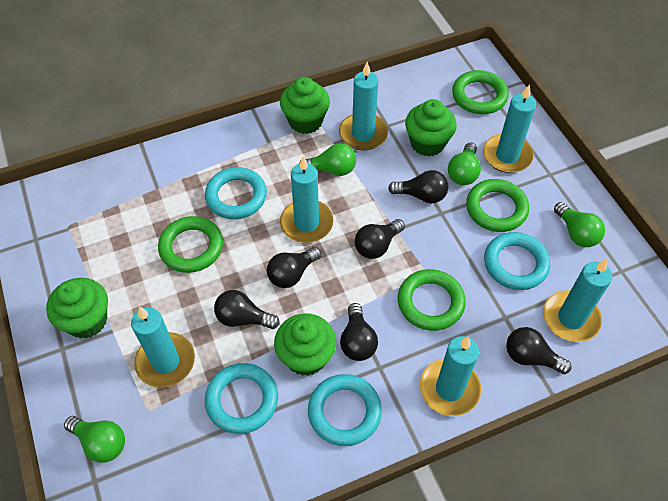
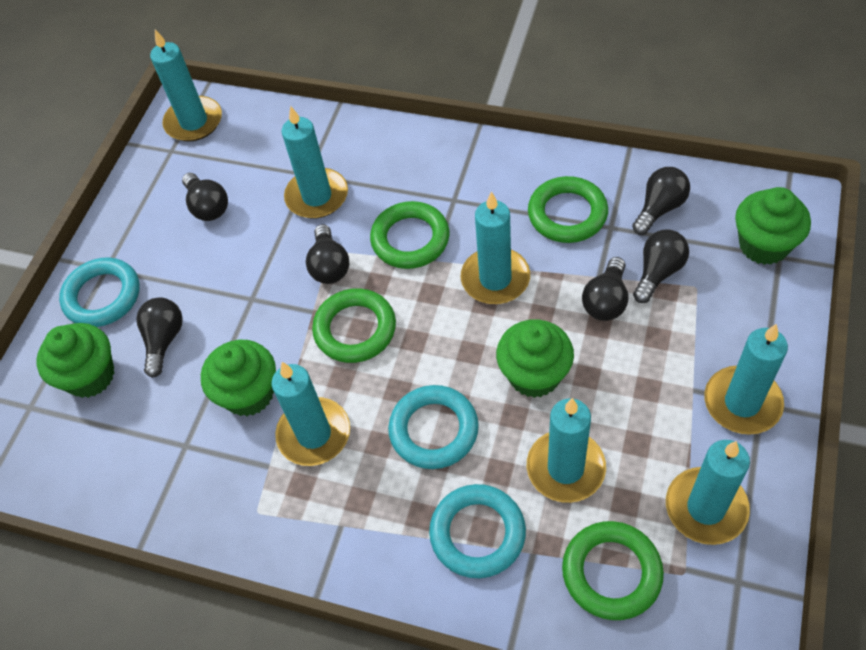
green light bulb: 4 -> 0
turquoise candle: 6 -> 7
turquoise ring: 4 -> 3

